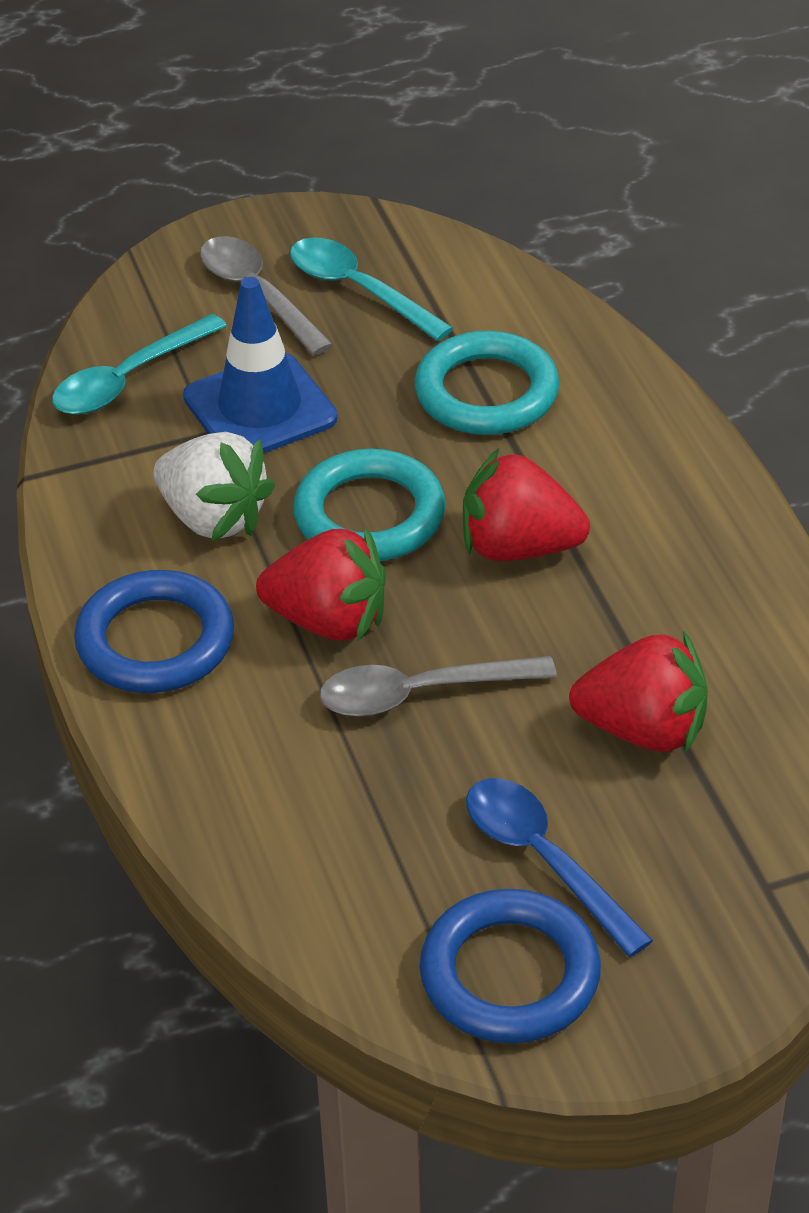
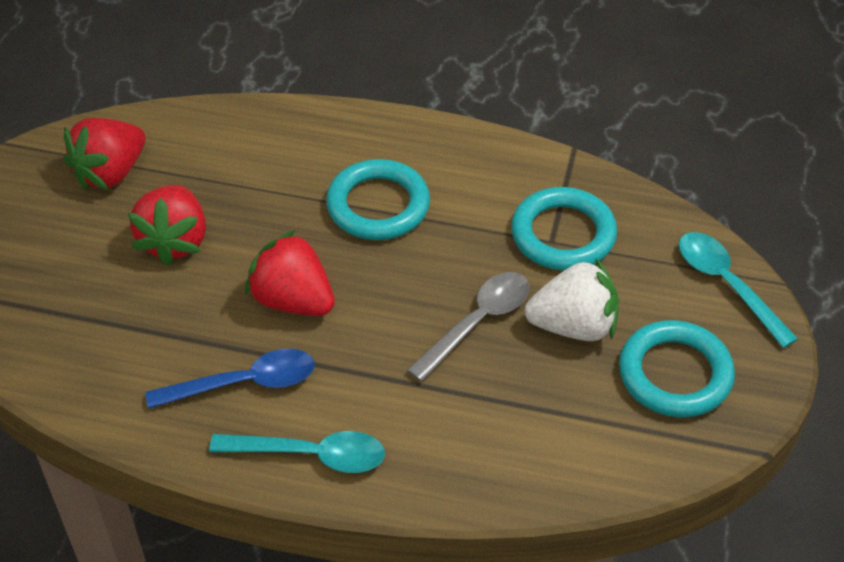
blue ring: 2 -> 0
blue traffic cone: 1 -> 0
grey spoon: 2 -> 1
turquoise ring: 2 -> 3

